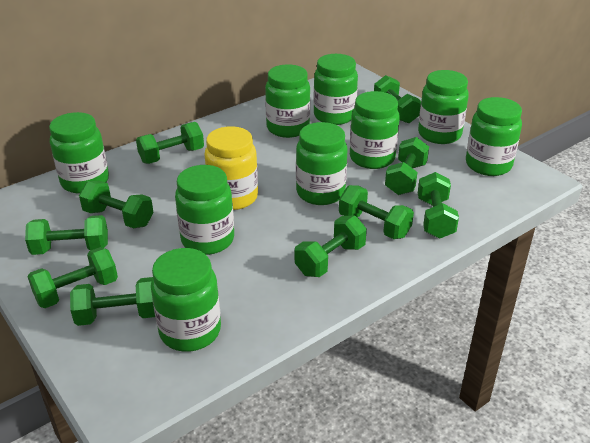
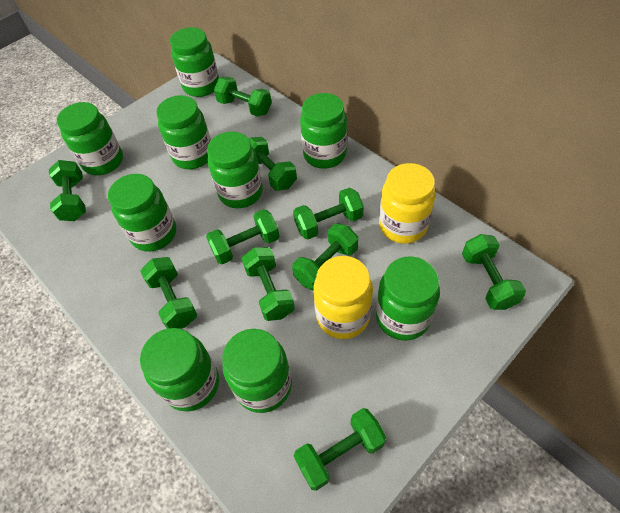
yellow jar: 1 -> 2

